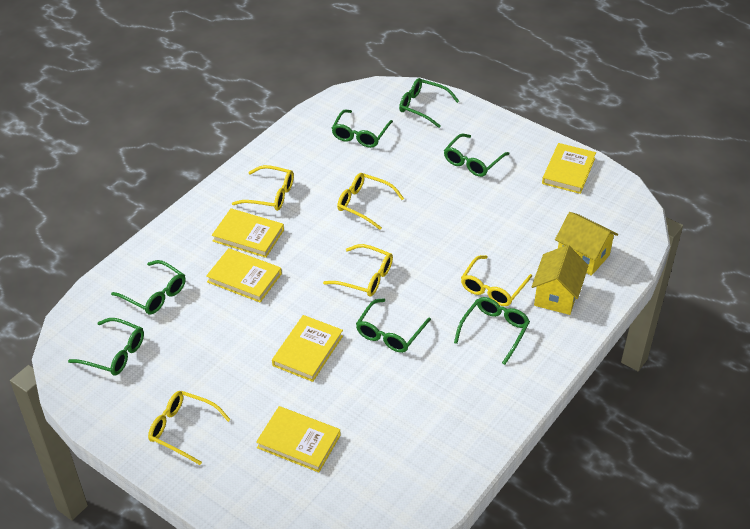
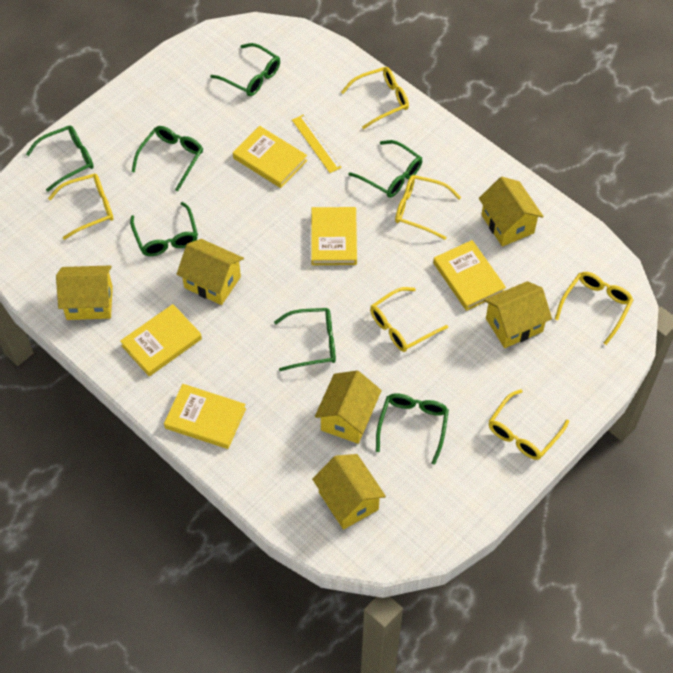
yellow glasses: 5 -> 6
yellow house: 2 -> 6
yellow ruler: 0 -> 1

